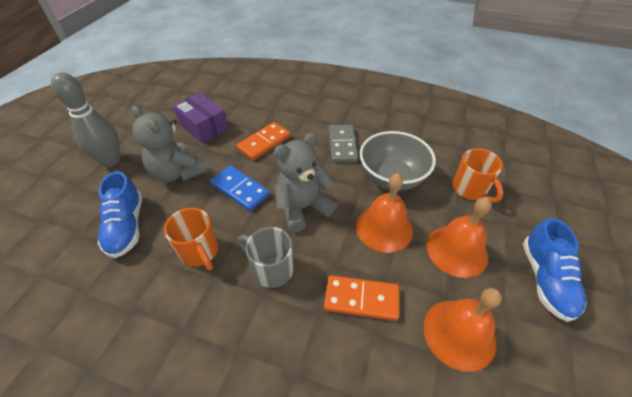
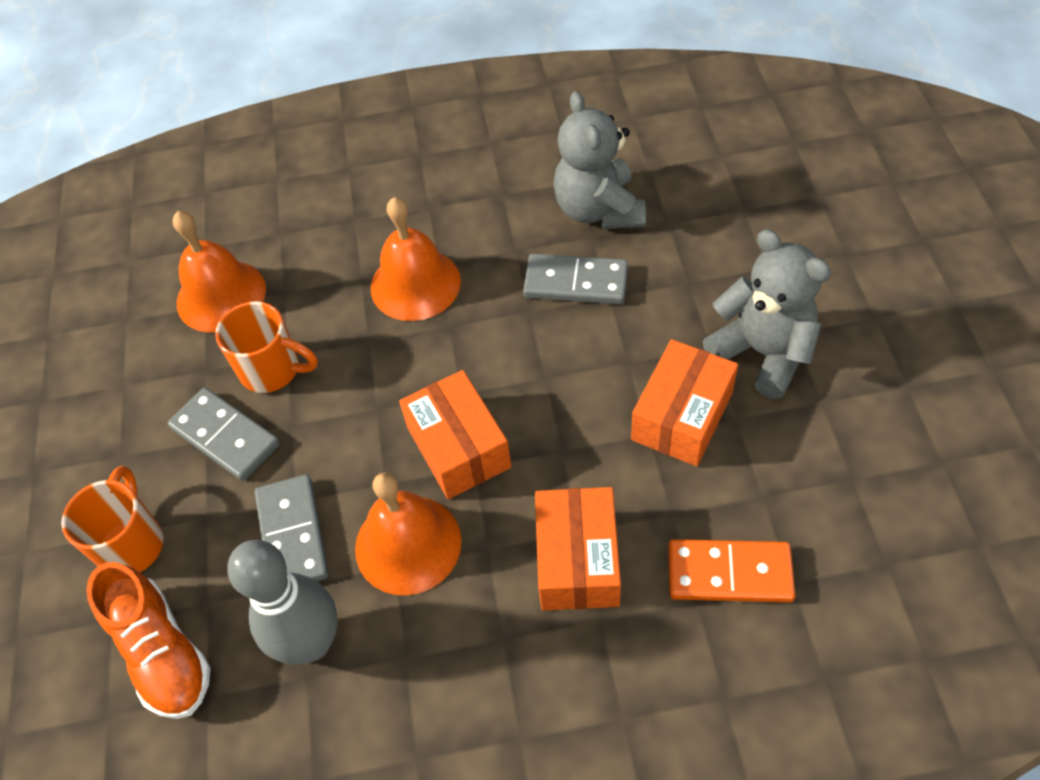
blue domino: 1 -> 0
blue shoe: 2 -> 0
grey bowl: 1 -> 0
grey domino: 1 -> 3
grey mug: 1 -> 0
orange box: 0 -> 3
orange domino: 2 -> 1
orange shoe: 0 -> 1
purple box: 1 -> 0

